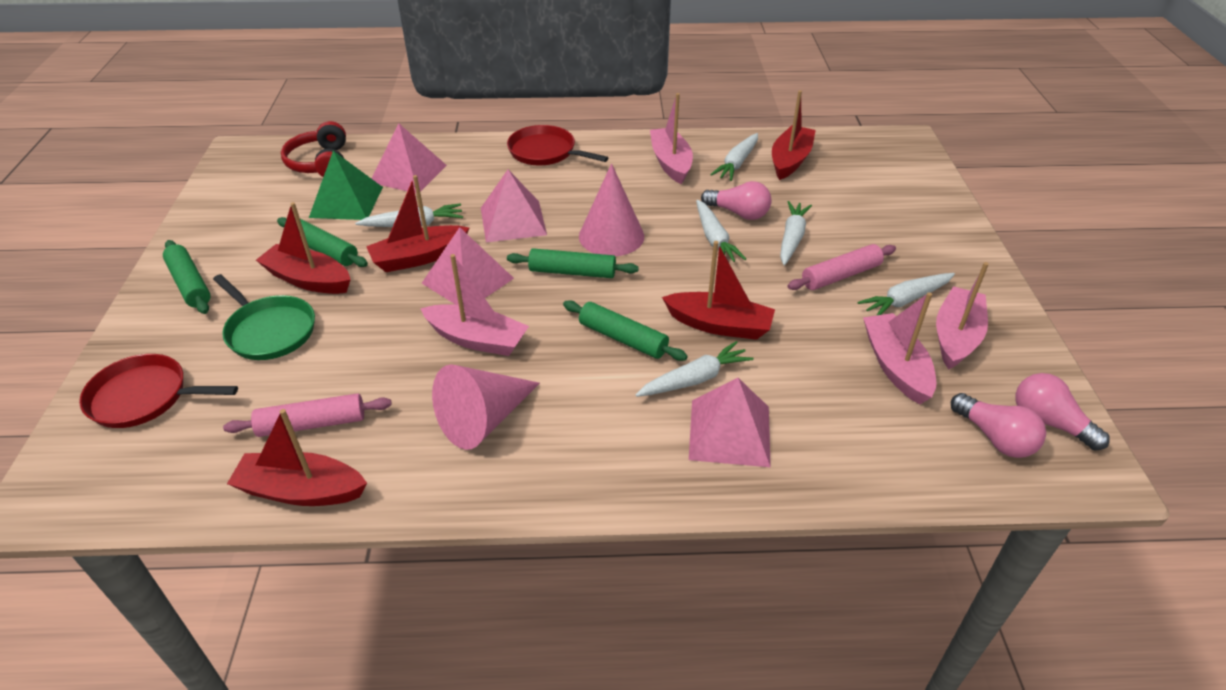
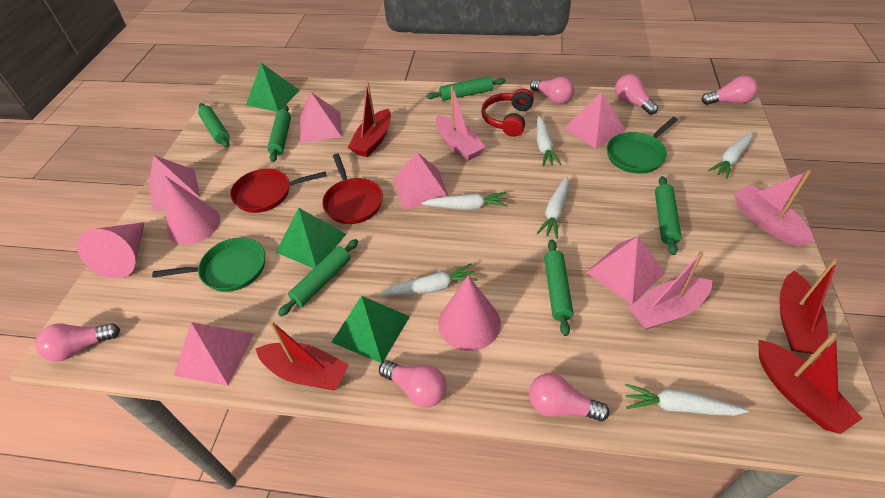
green pan: 1 -> 2
green pyramid: 1 -> 3
green rolling pin: 4 -> 6
pink boat: 4 -> 3
pink cone: 2 -> 3
pink light bulb: 3 -> 6
pink pyramid: 4 -> 6
pink rolling pin: 2 -> 0
red boat: 5 -> 4

